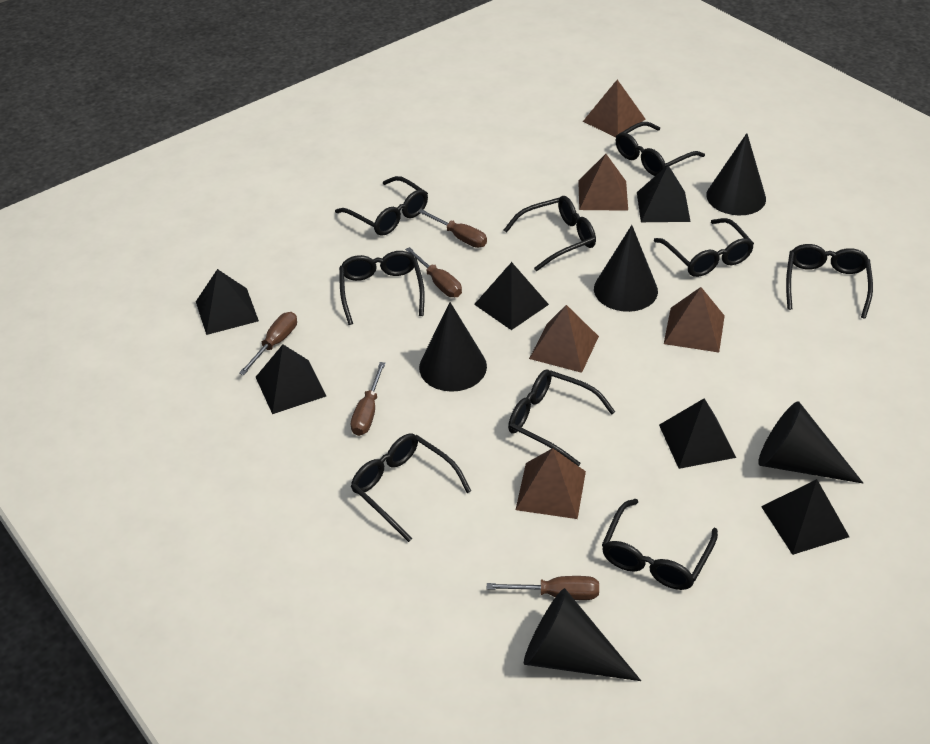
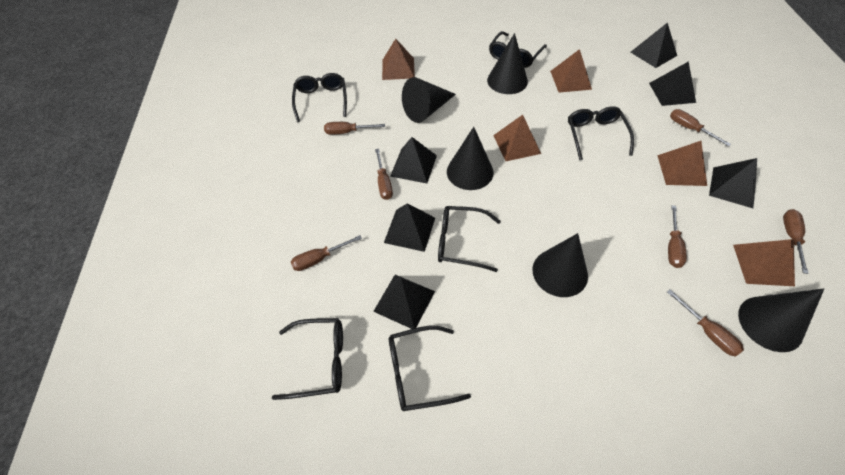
black glasses: 9 -> 6
brown screwdriver: 5 -> 7

